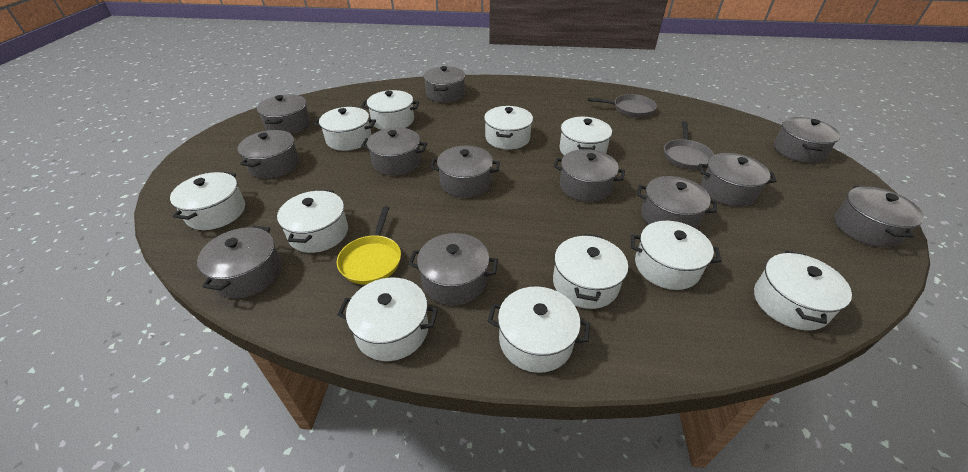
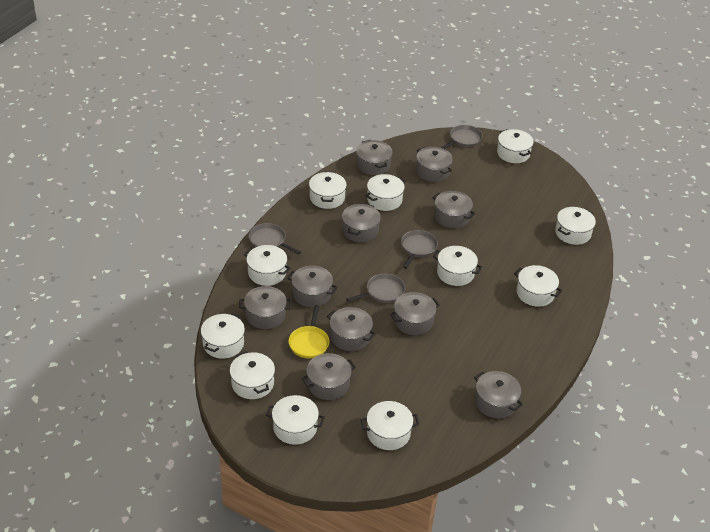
grey pan: 2 -> 4
grey pot: 12 -> 10

